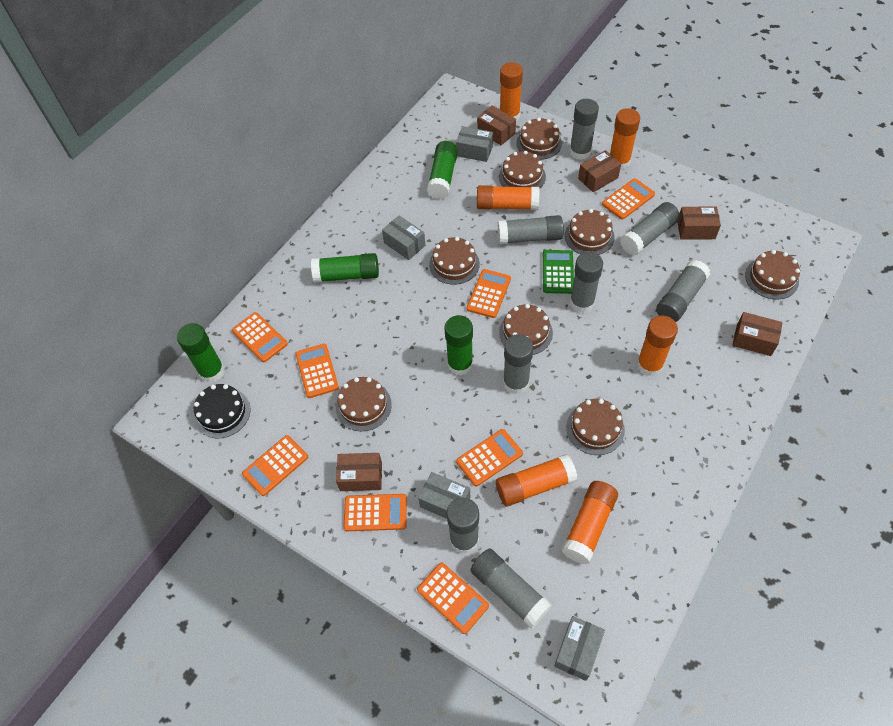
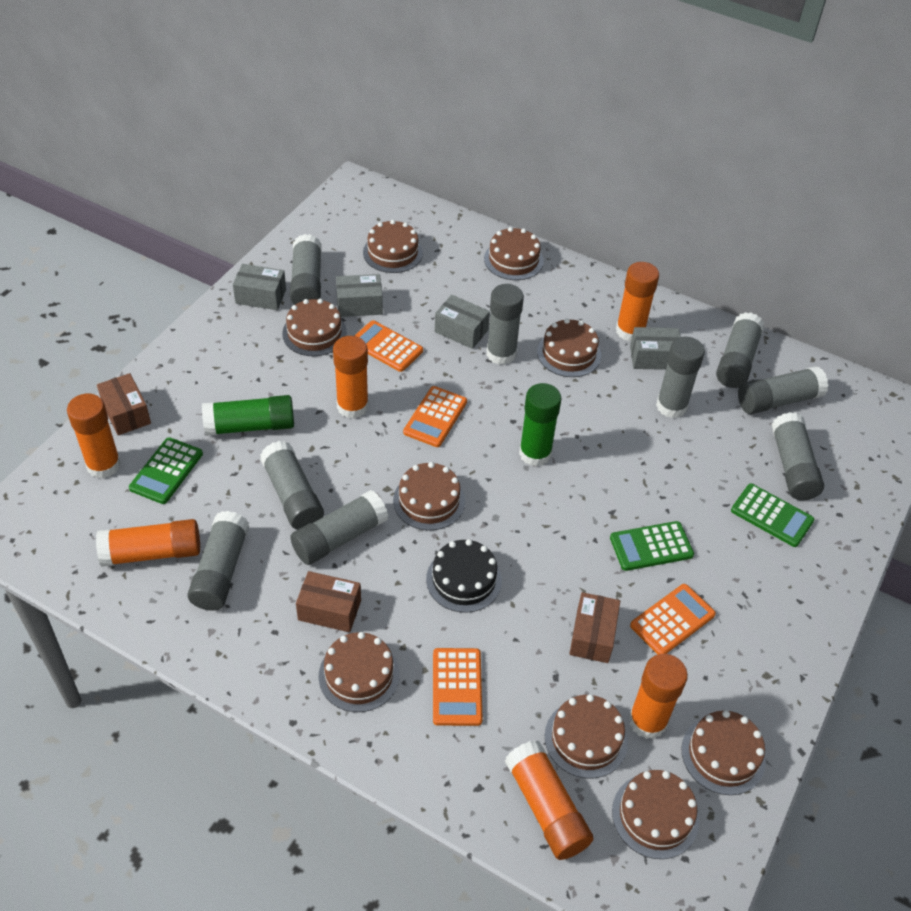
brown box: 5 -> 3
brown cake: 8 -> 9
green calculator: 1 -> 3
green glue stick: 4 -> 2
grey glue stick: 8 -> 9
orange calculator: 8 -> 4

